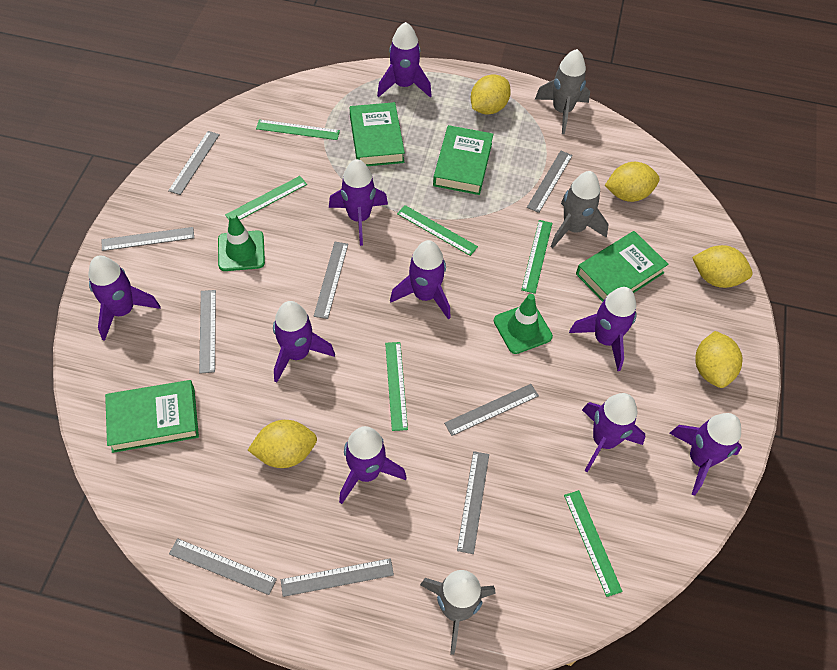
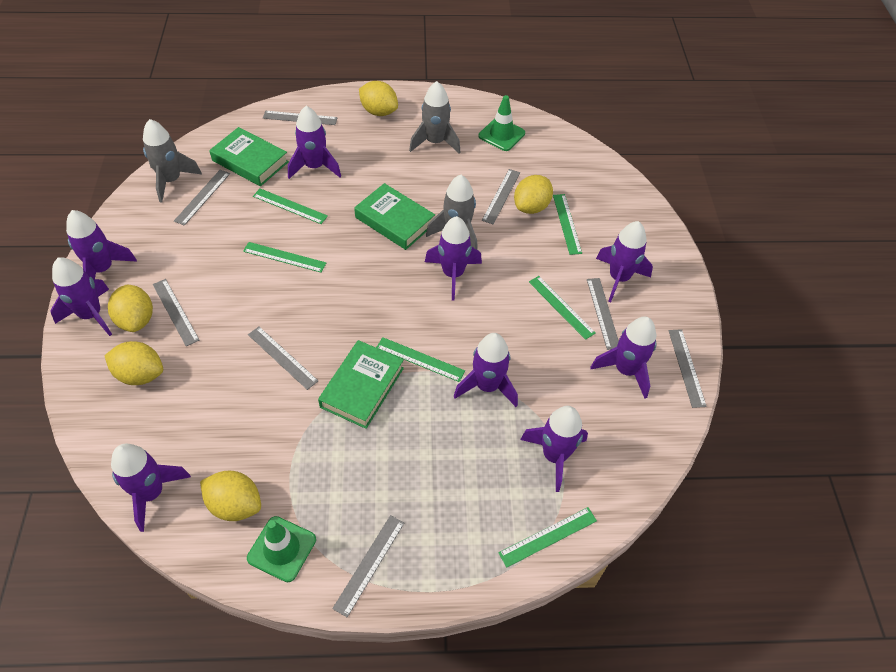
green book: 4 -> 3
grey ruler: 9 -> 8

